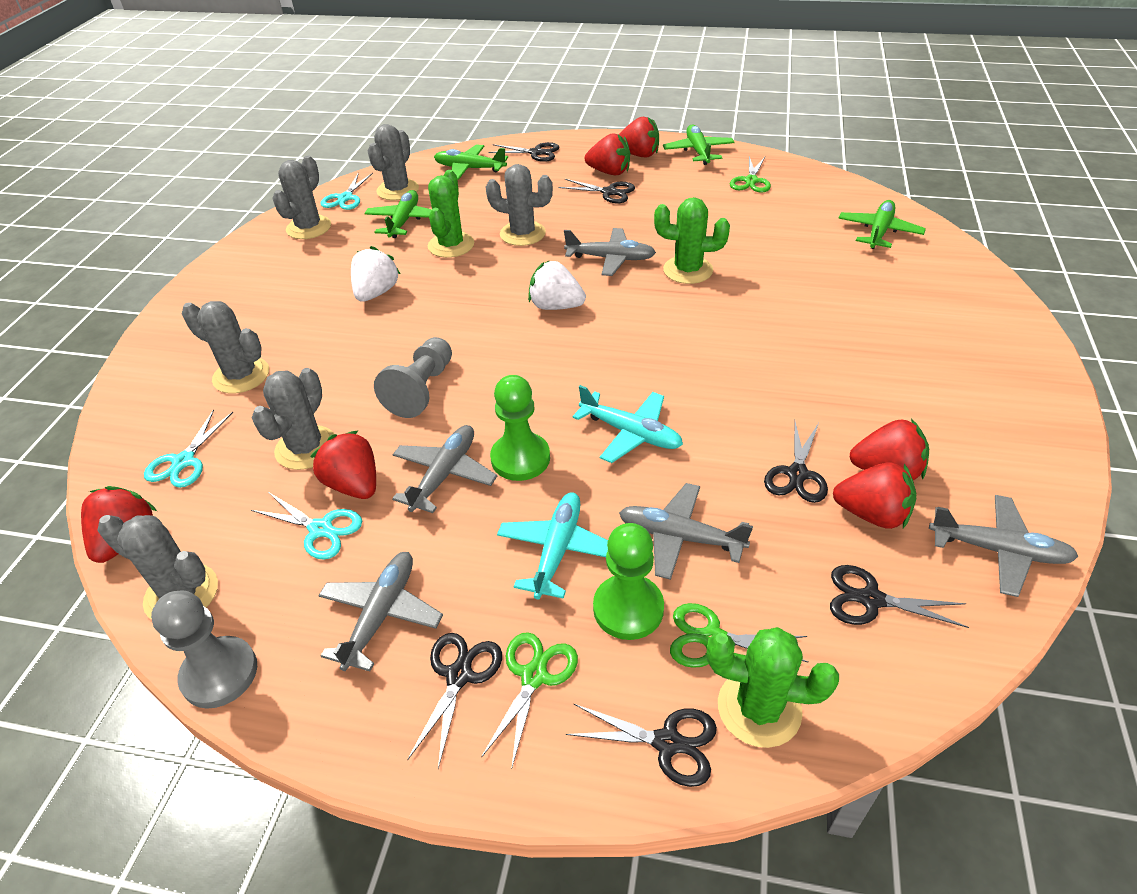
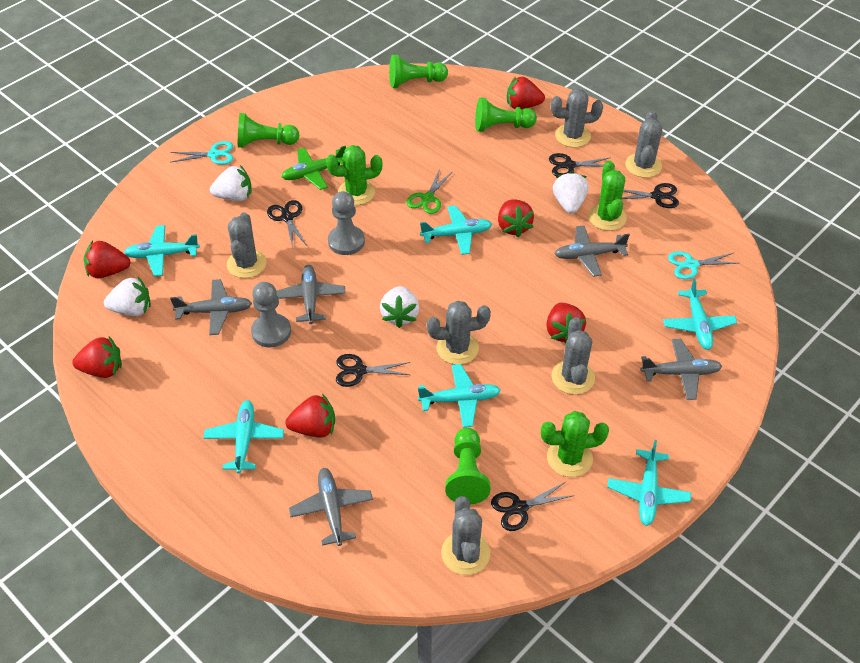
black scissors: 6 -> 5
green pawn: 2 -> 4
green plane: 4 -> 1
green scissors: 3 -> 1
turquoise plane: 2 -> 6
turquoise scissors: 3 -> 2
white strawberry: 2 -> 4

